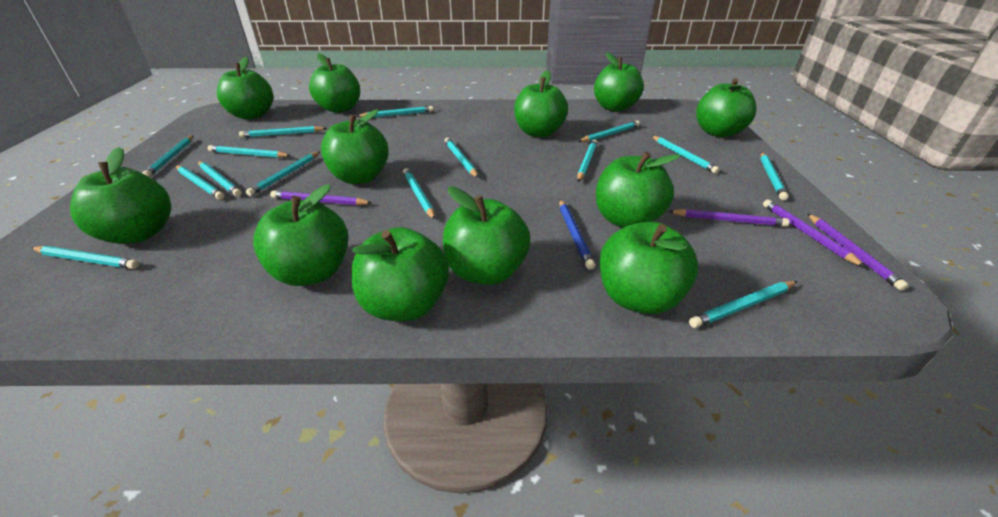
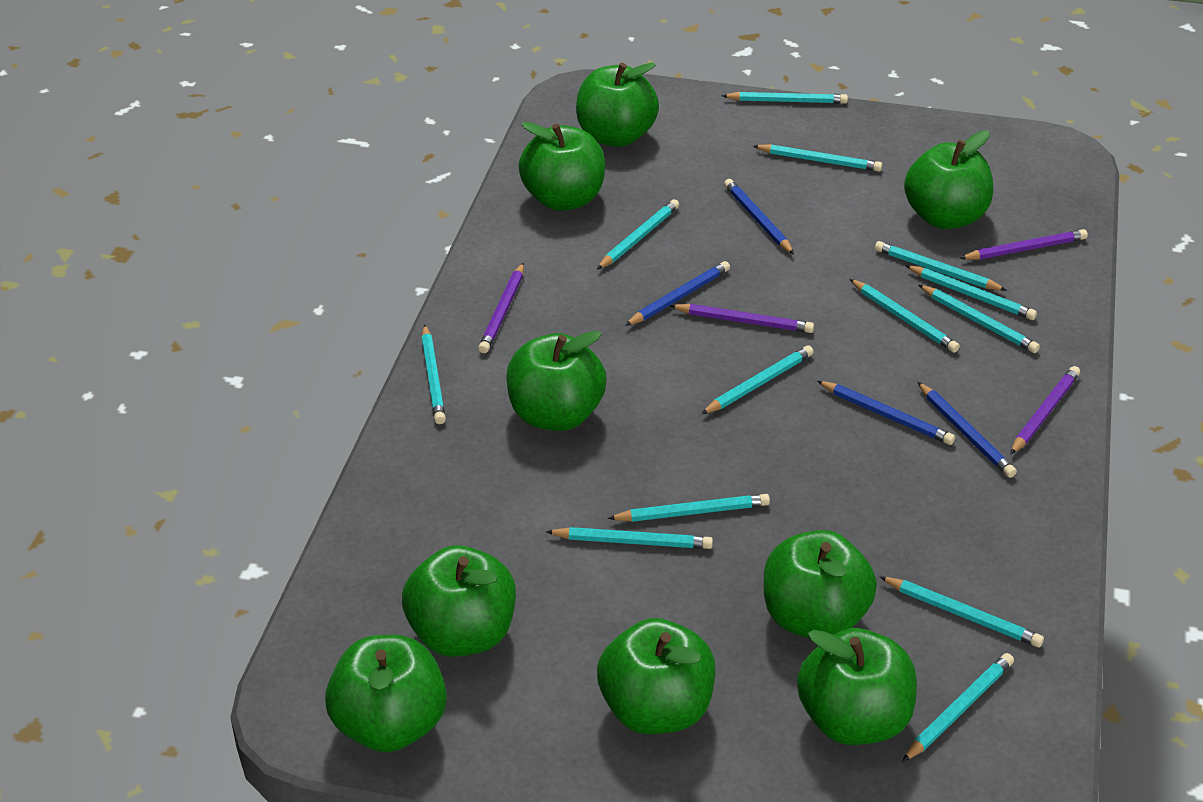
blue pencil: 1 -> 4
green apple: 12 -> 9
turquoise pencil: 15 -> 13

